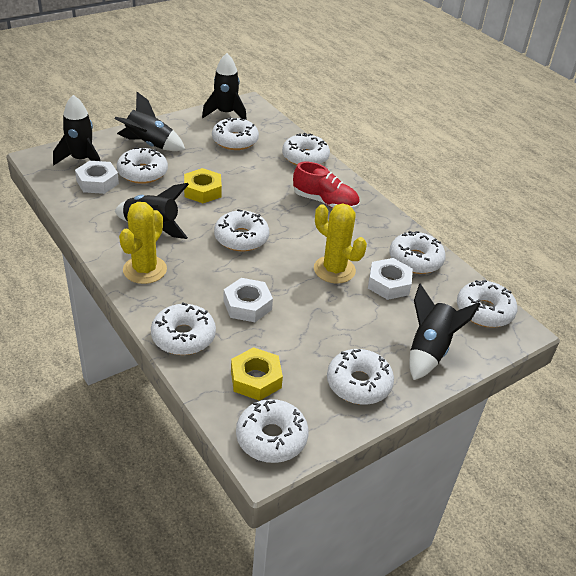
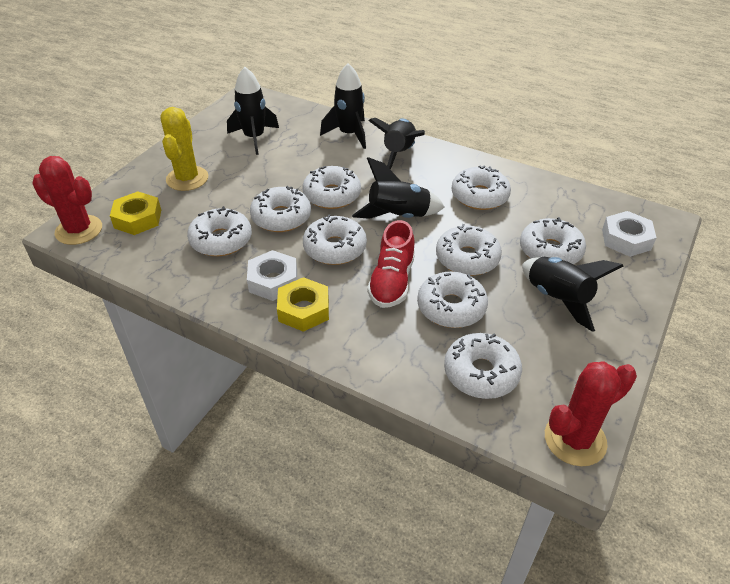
red cactus: 0 -> 2
white nut: 3 -> 2
yellow cactus: 2 -> 1

